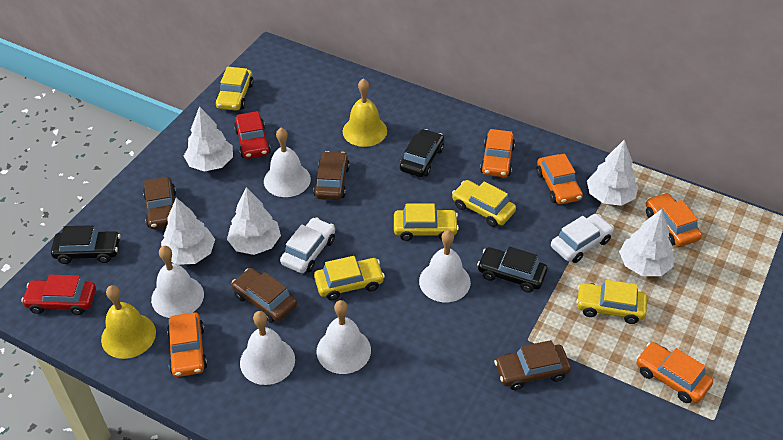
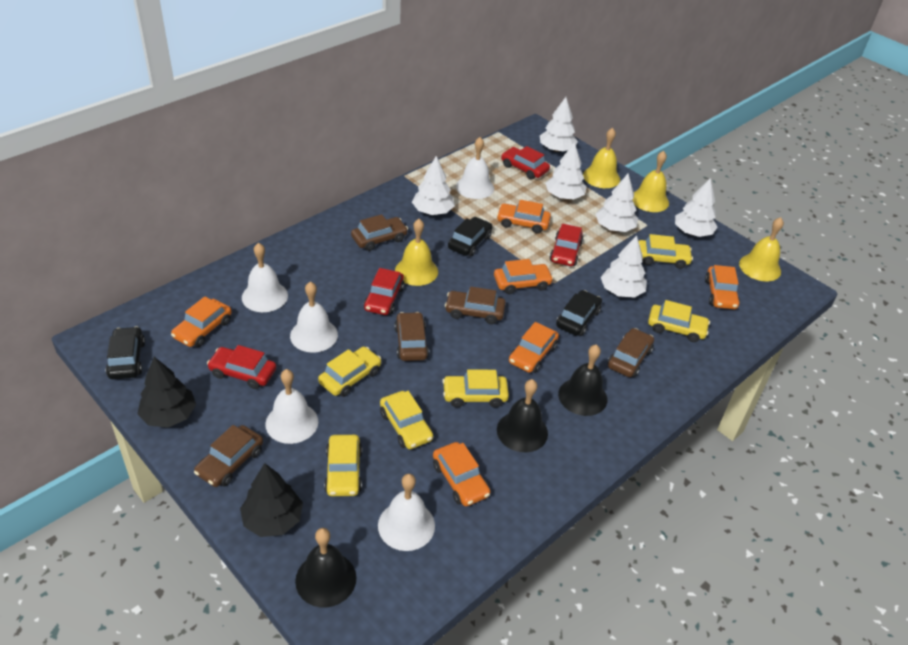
black bell: 0 -> 3
black tree: 0 -> 2
brown car: 4 -> 5
orange car: 5 -> 6
red car: 2 -> 4
white car: 2 -> 0
white tree: 5 -> 6
yellow bell: 2 -> 4
yellow car: 5 -> 6

